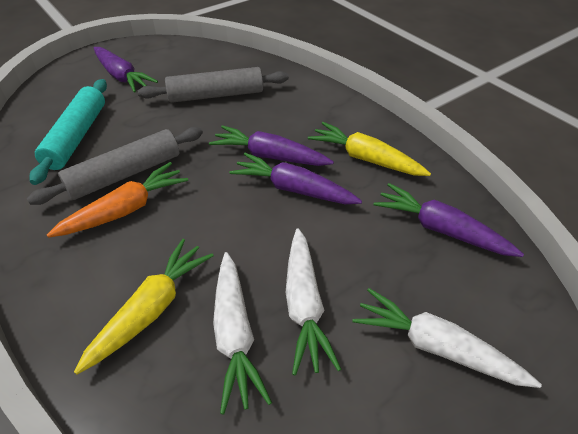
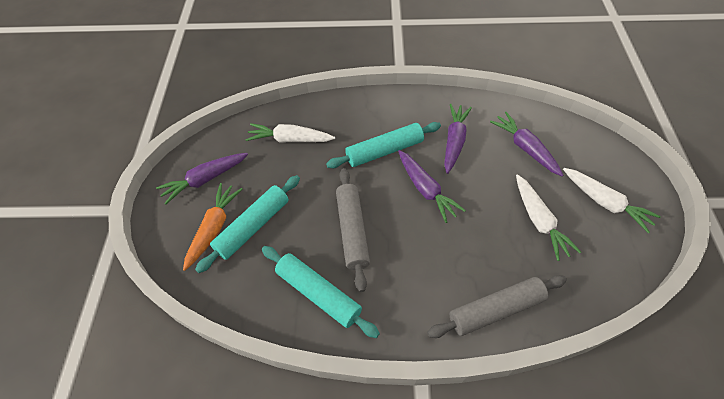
turquoise rolling pin: 1 -> 3
yellow carrot: 2 -> 0

